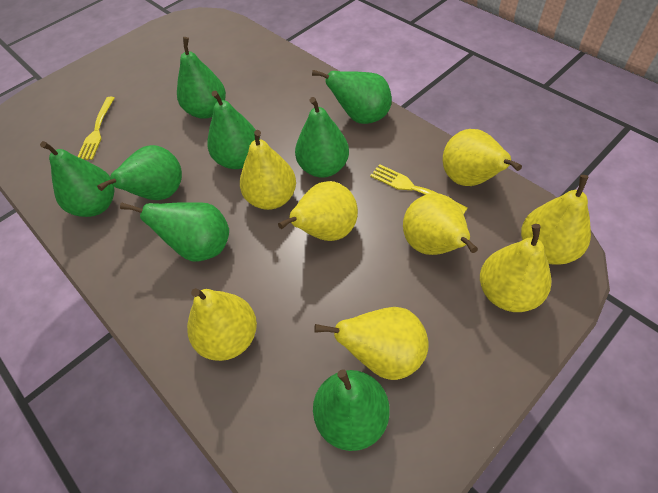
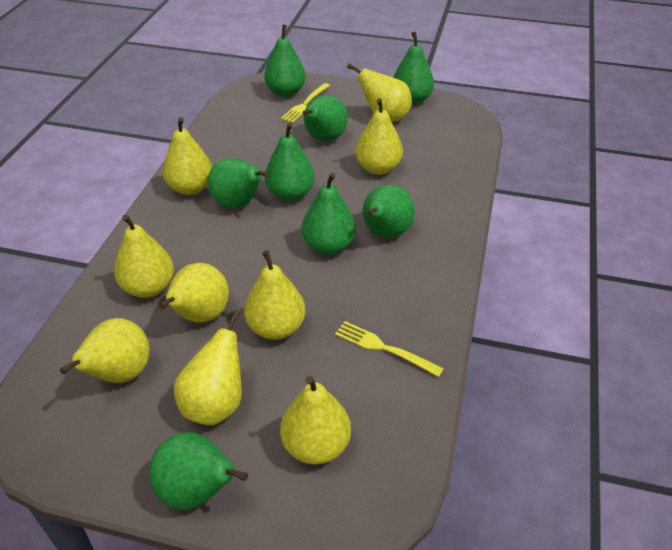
yellow pear: 8 -> 9

